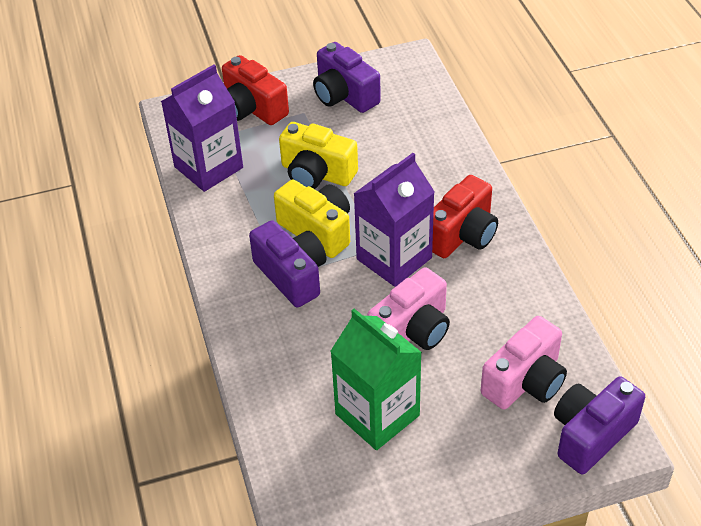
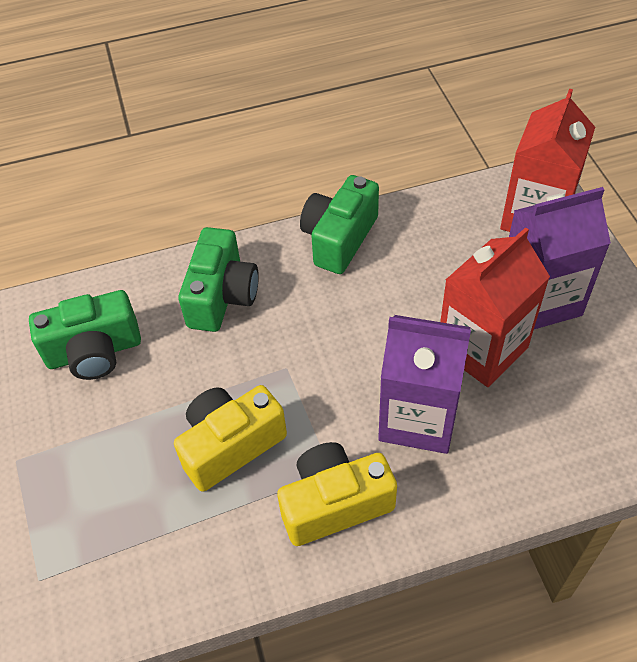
green camera: 0 -> 3
green carton: 1 -> 0
pink camera: 2 -> 0
purple camera: 3 -> 0
red camera: 2 -> 0
red carton: 0 -> 2

